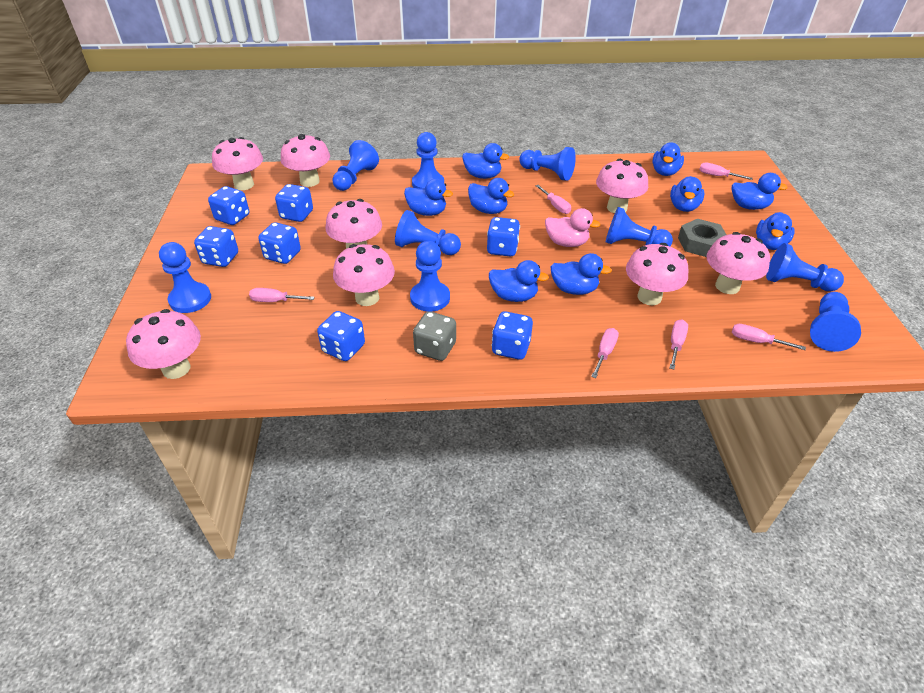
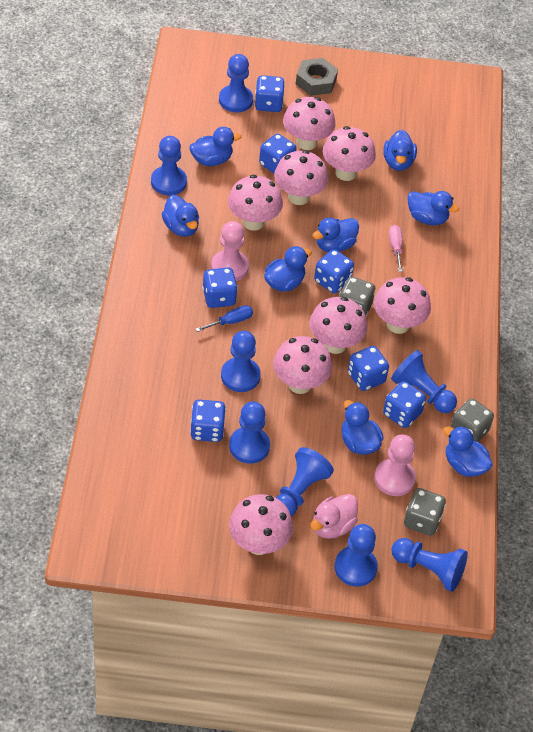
blue duck: 9 -> 8
blue pawn: 9 -> 8
blue screwdriver: 0 -> 1
grey dice: 1 -> 3
pink pawn: 0 -> 2
pink screwdriver: 6 -> 1

